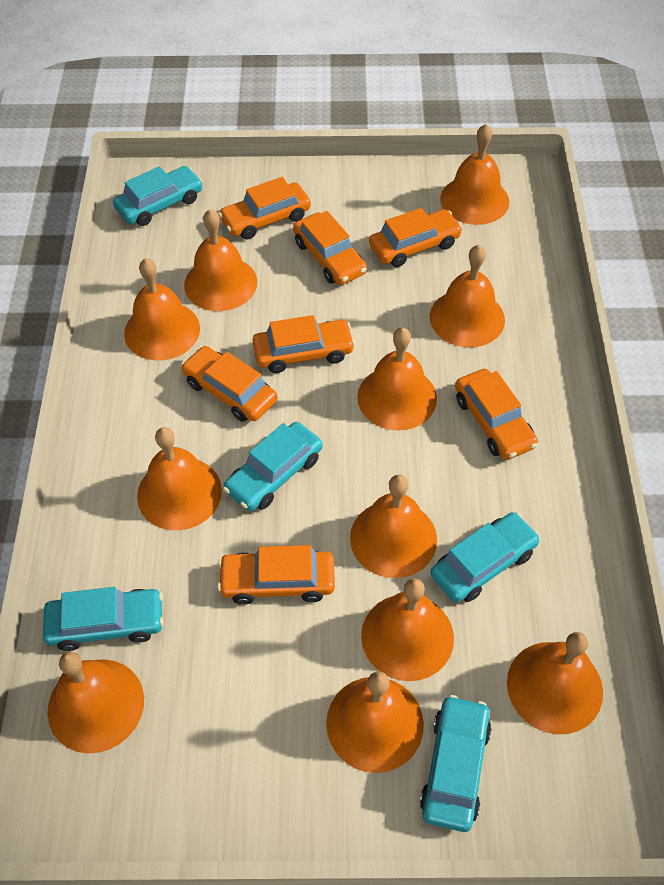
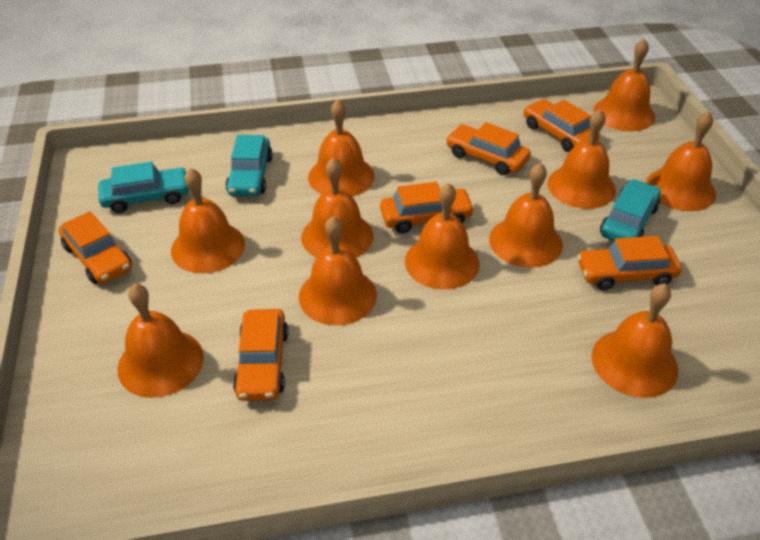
orange car: 7 -> 6
turquoise car: 5 -> 3

